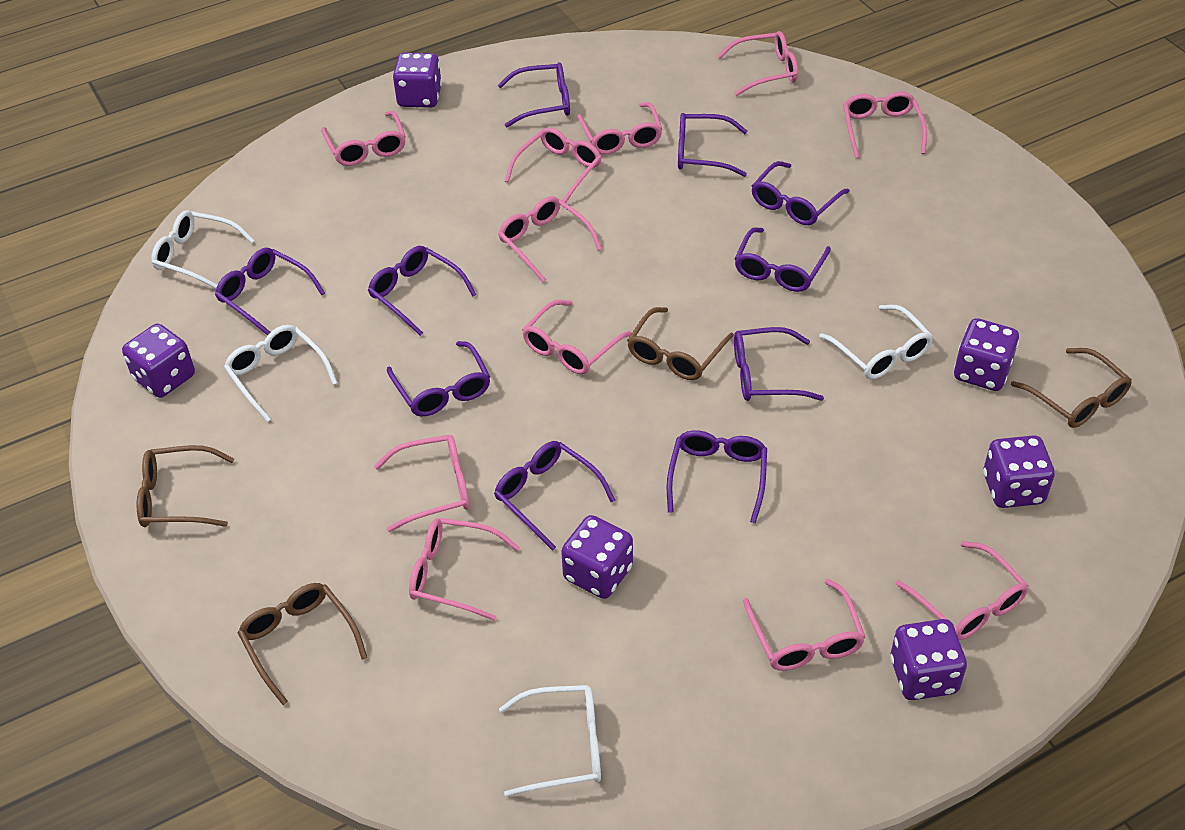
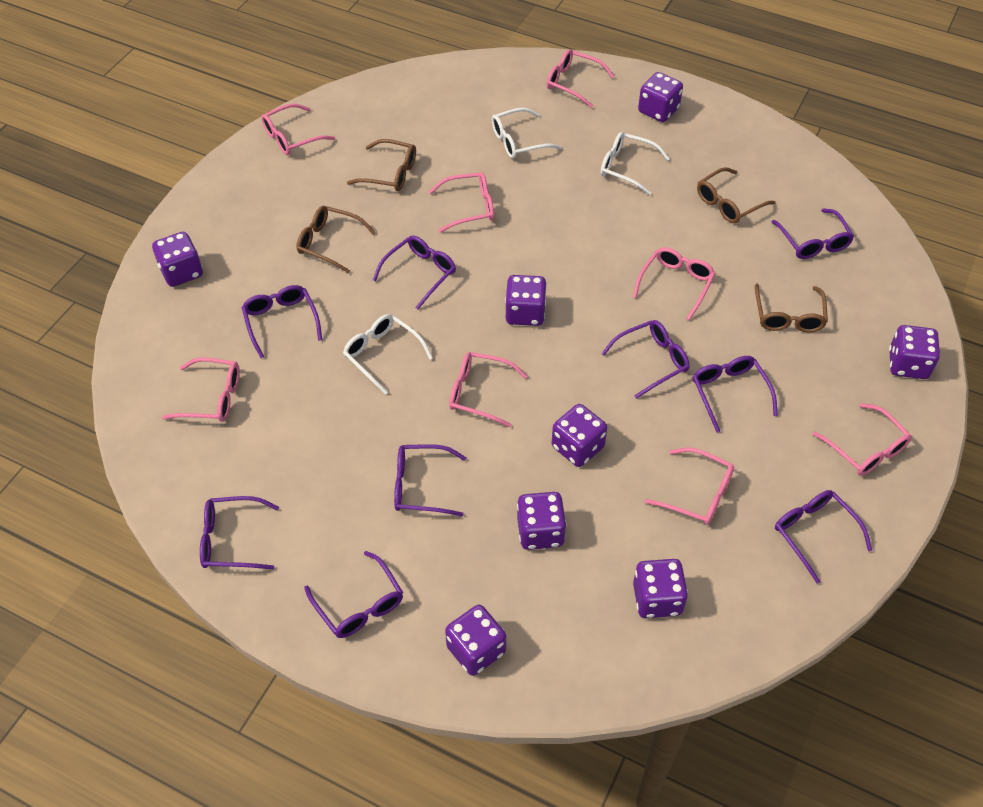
pink glasses: 11 -> 8
purple dice: 6 -> 8
purple glasses: 10 -> 9
white glasses: 4 -> 3

